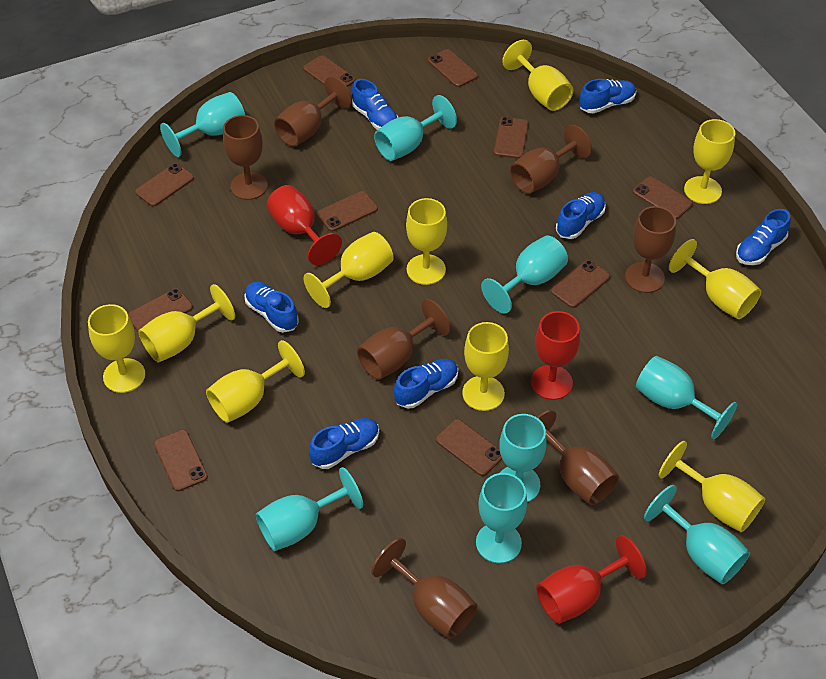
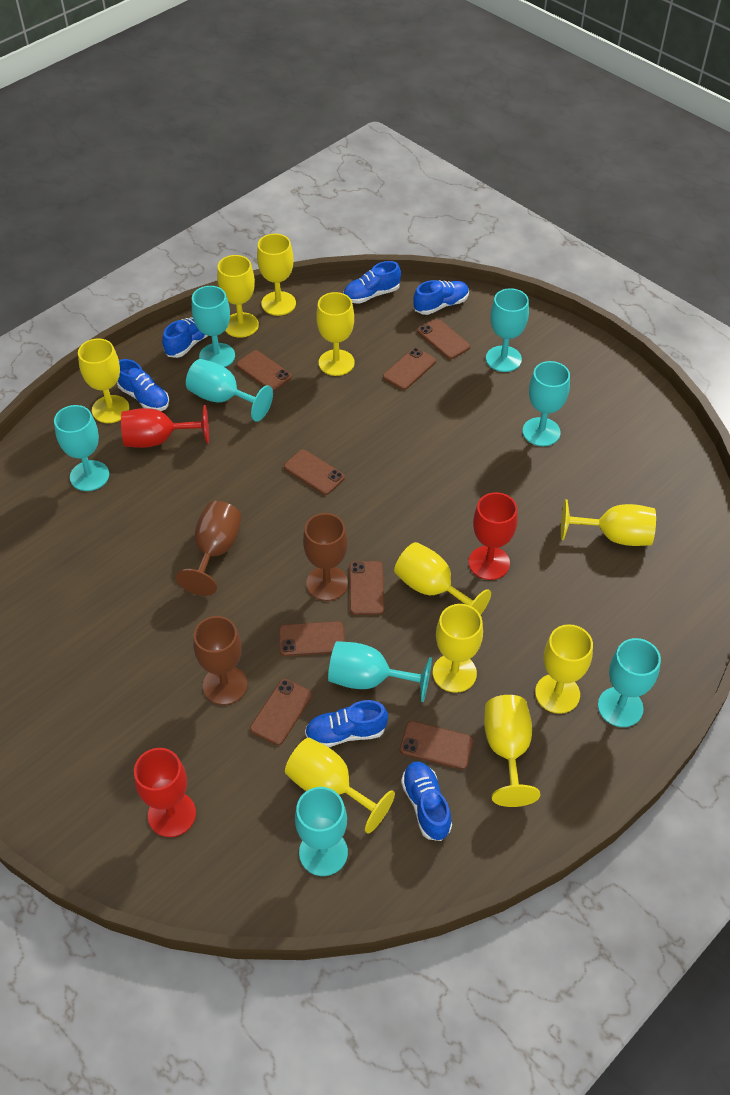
blue shoe: 7 -> 6
brown goblet: 7 -> 3
brown phone: 10 -> 8

